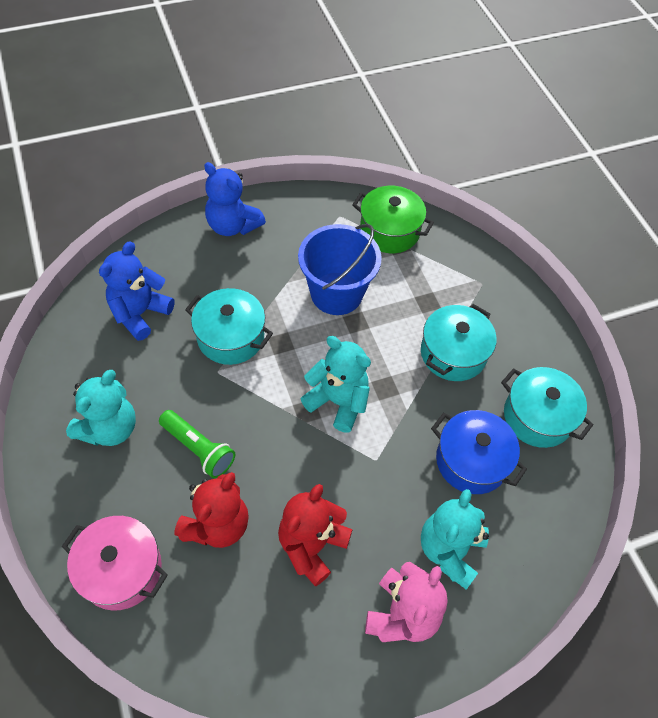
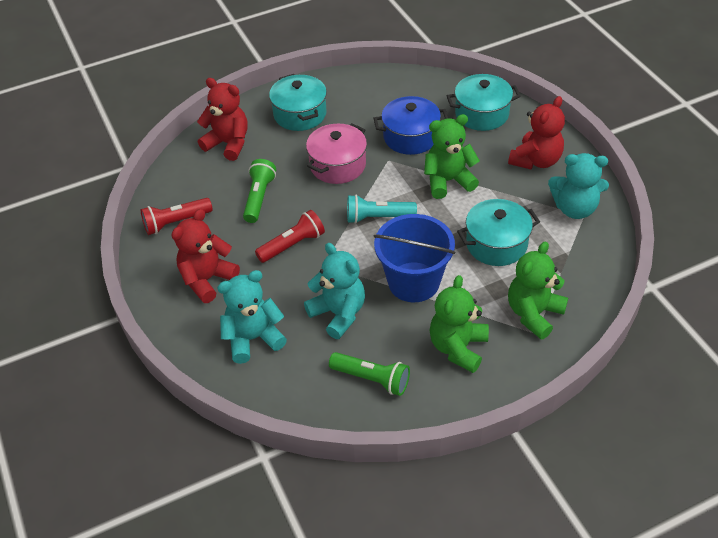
blue teddy bear: 2 -> 0
green flashlight: 1 -> 2
green pot: 1 -> 0
green teddy bear: 0 -> 3
pink teddy bear: 1 -> 0
red flashlight: 0 -> 2
red teddy bear: 2 -> 3
turquoise flashlight: 0 -> 1

